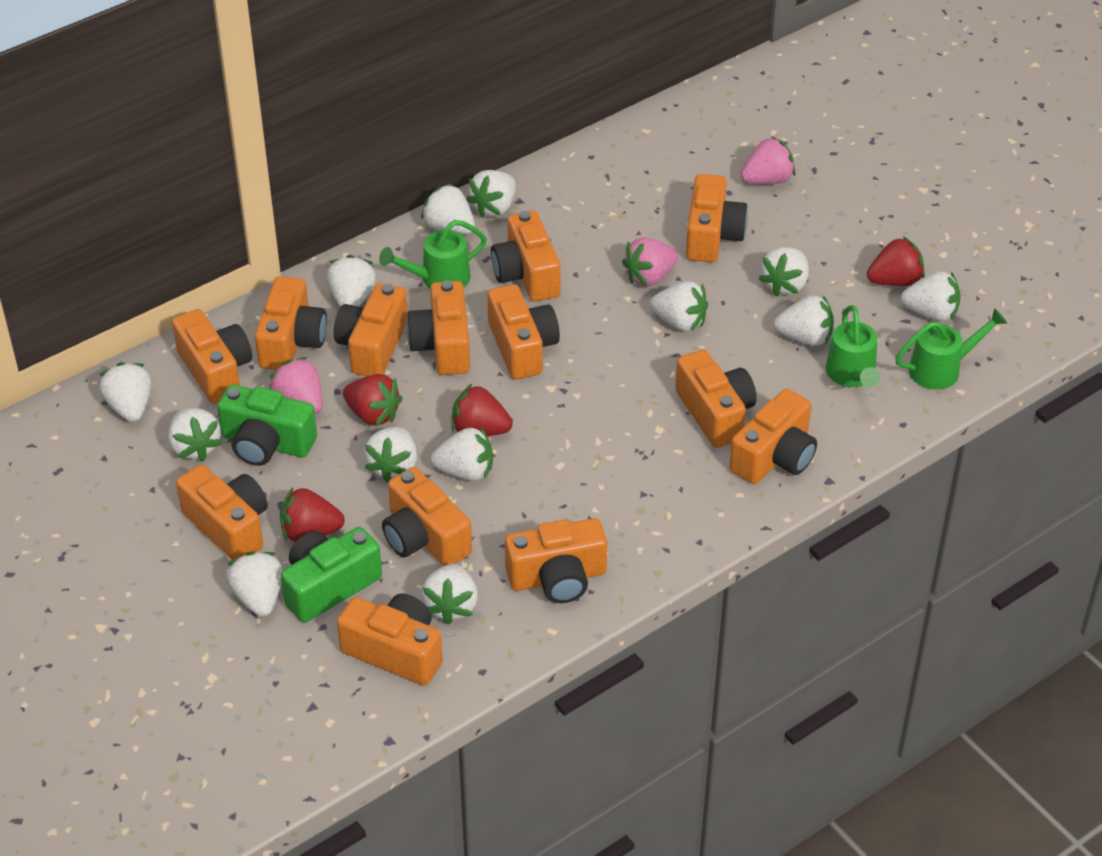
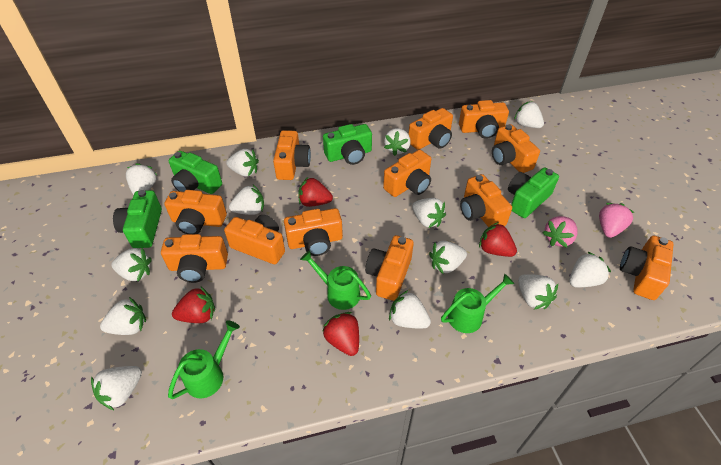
green camera: 2 -> 4
orange camera: 13 -> 12
pink strawberry: 3 -> 2

